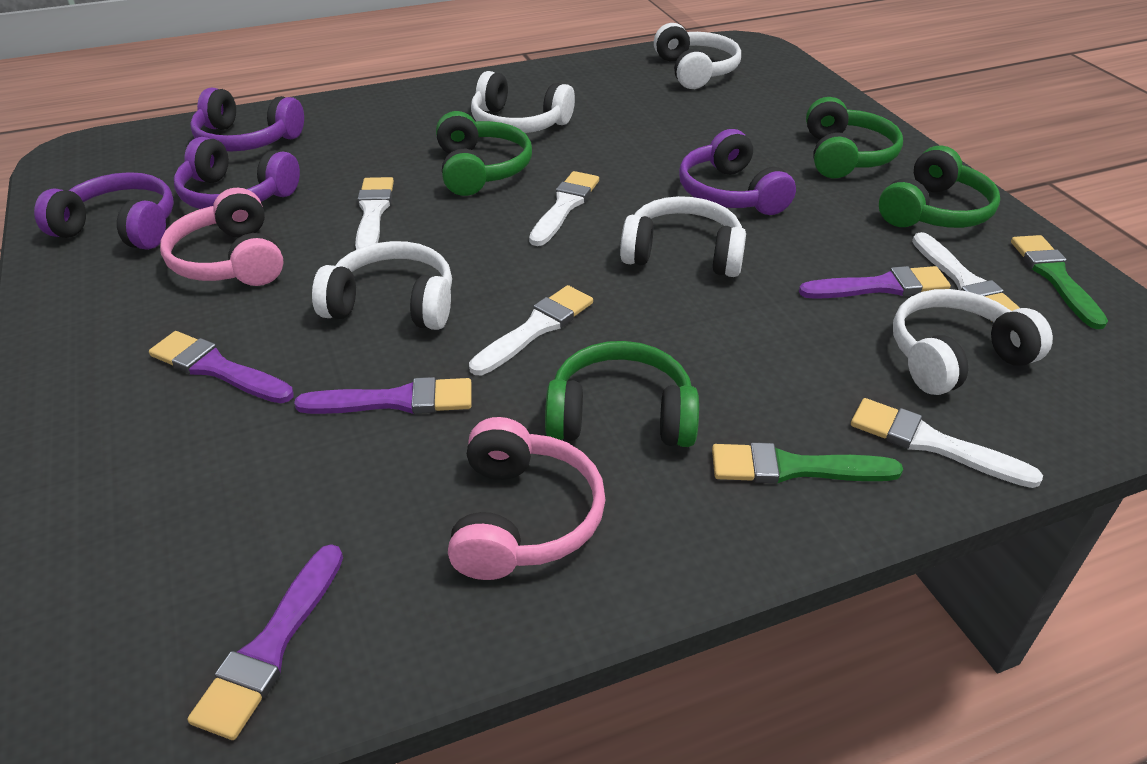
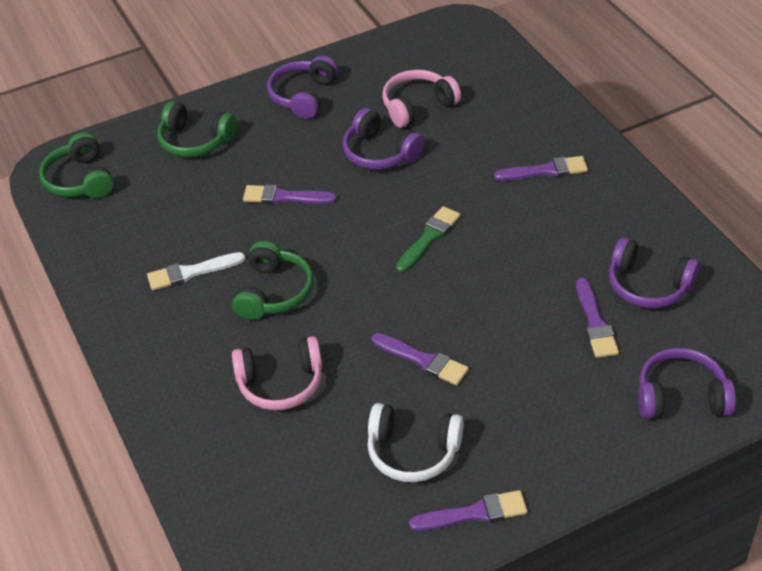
green brush: 2 -> 1
green headphones: 4 -> 3
purple brush: 4 -> 5
white brush: 5 -> 1
white headphones: 5 -> 1

